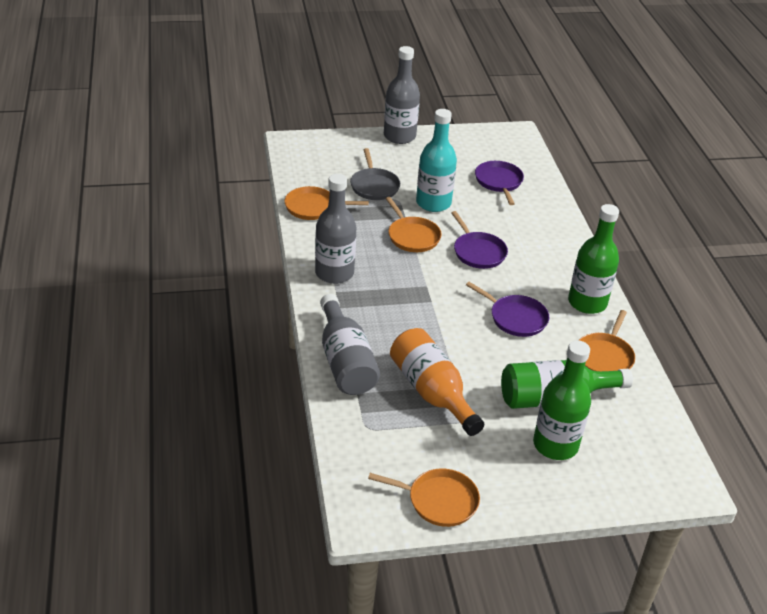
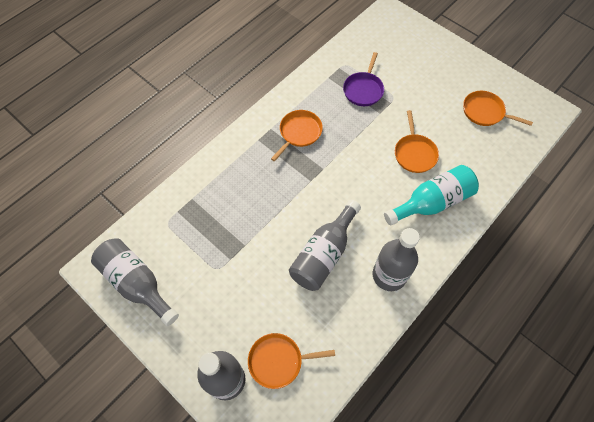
green bottle: 3 -> 0
grey bottle: 3 -> 4
grey pan: 1 -> 0
orange bottle: 1 -> 0
purple pan: 3 -> 1

